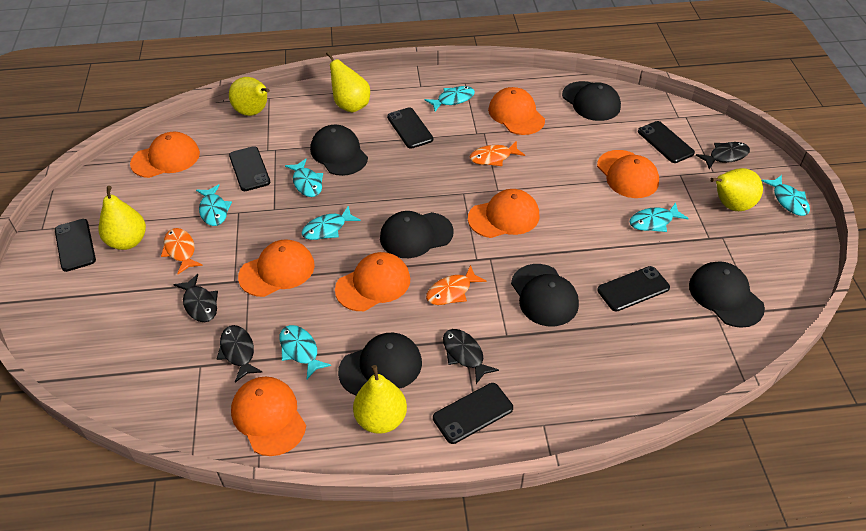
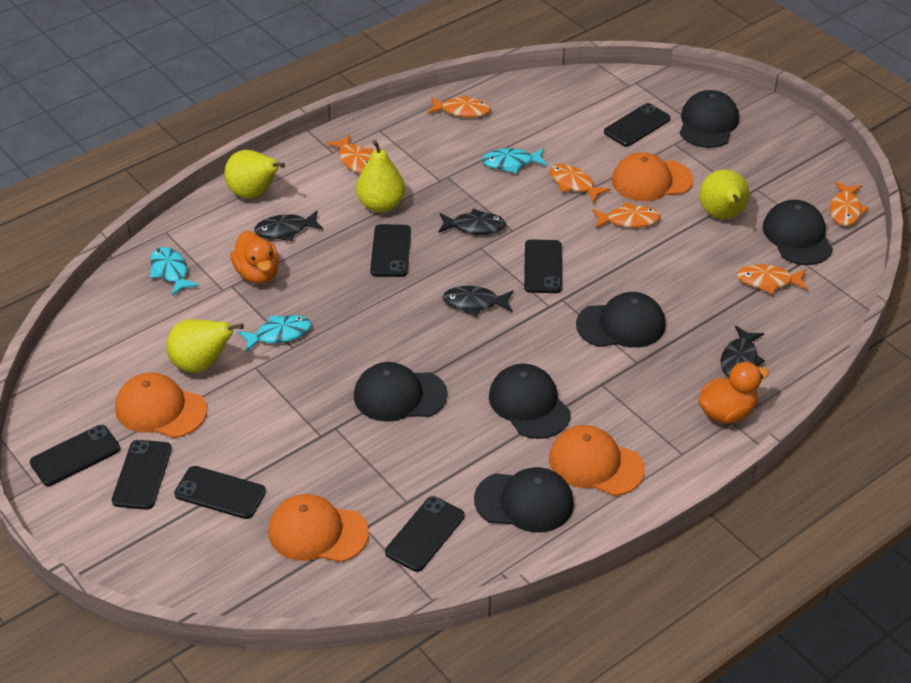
black phone: 6 -> 7
orange cap: 7 -> 4
orange duck: 0 -> 2
orange fish: 3 -> 6
turquoise fish: 7 -> 3
yellow pear: 5 -> 4

